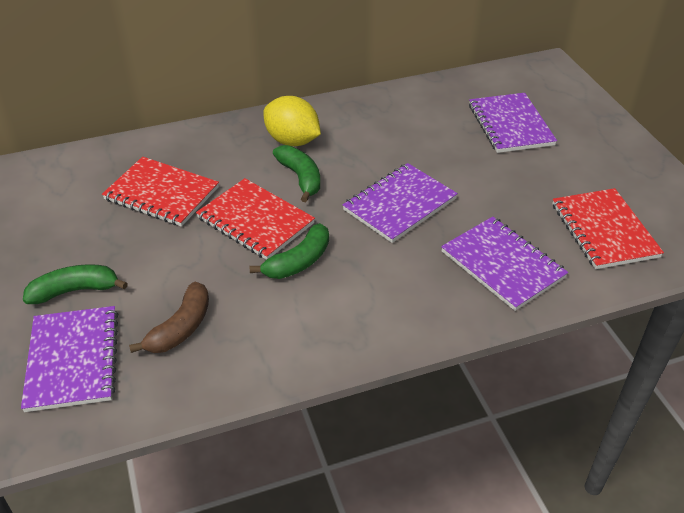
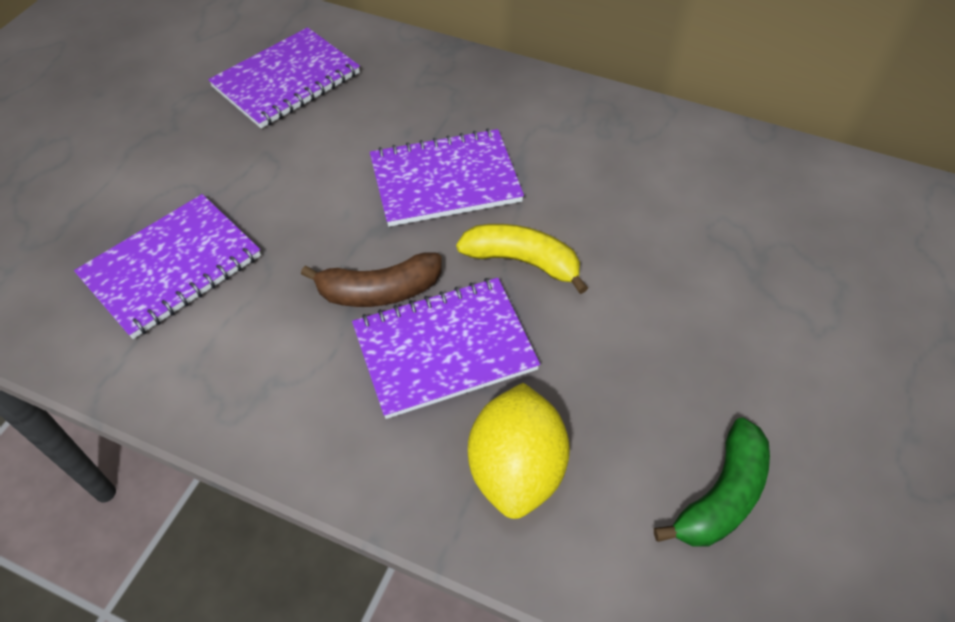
green banana: 3 -> 1
red notebook: 3 -> 0
yellow banana: 0 -> 1

